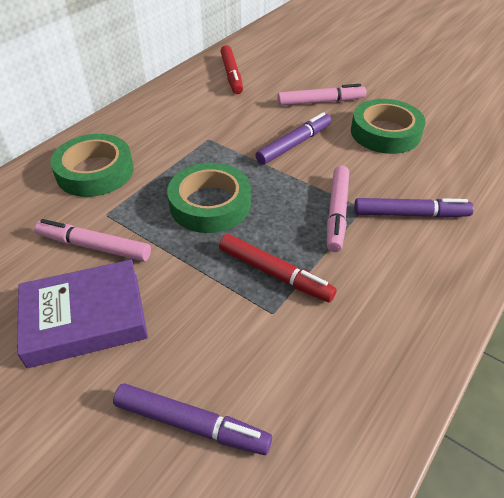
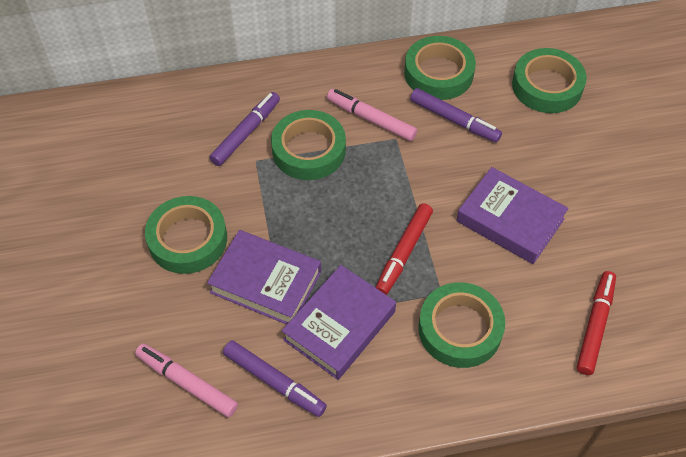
green tape: 3 -> 5
pink marker: 3 -> 2
purple book: 1 -> 3

